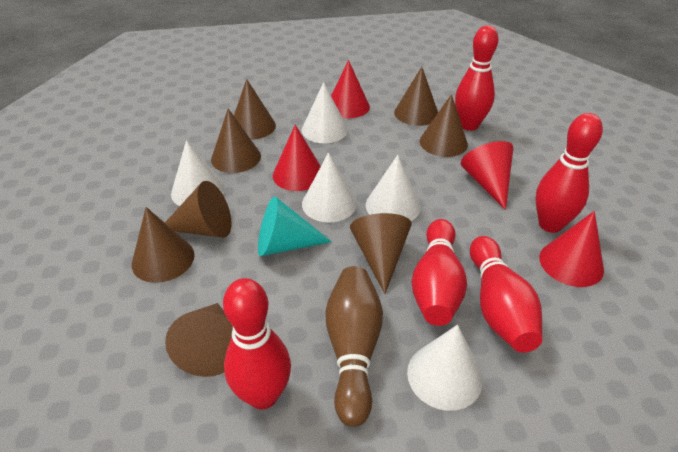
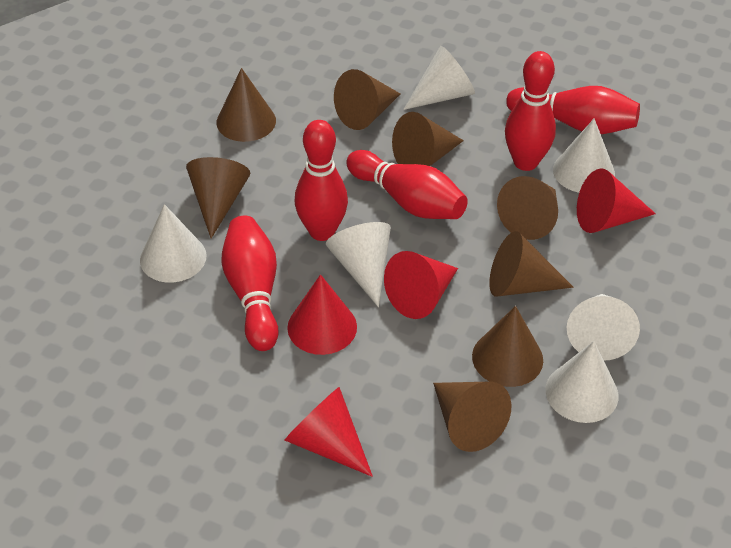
brown bowling pin: 1 -> 0
turquoise cone: 1 -> 0
white cone: 5 -> 6

